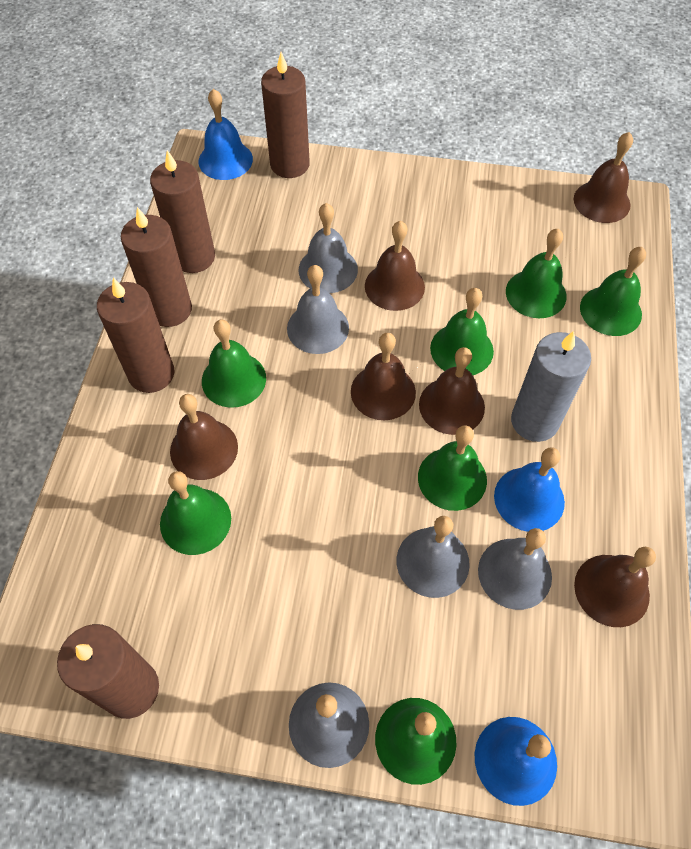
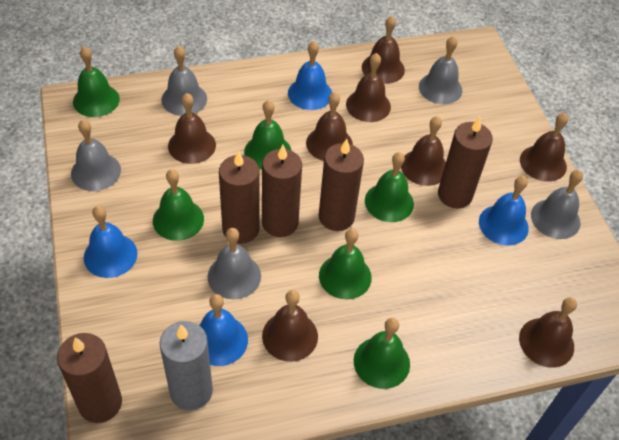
blue bell: 3 -> 4
brown bell: 6 -> 8
green bell: 7 -> 6

